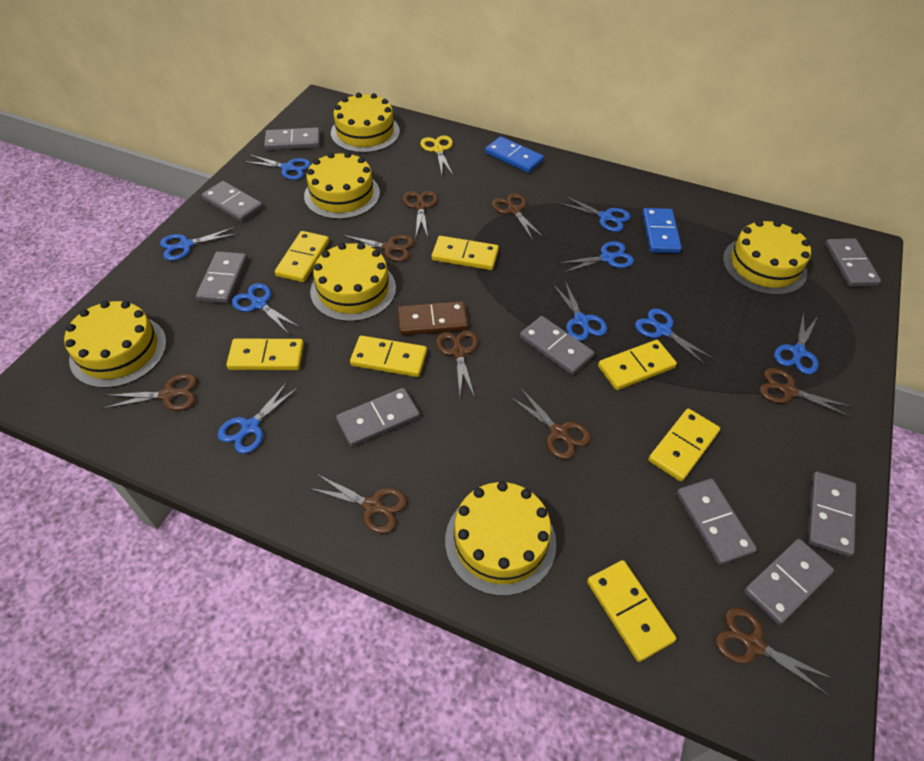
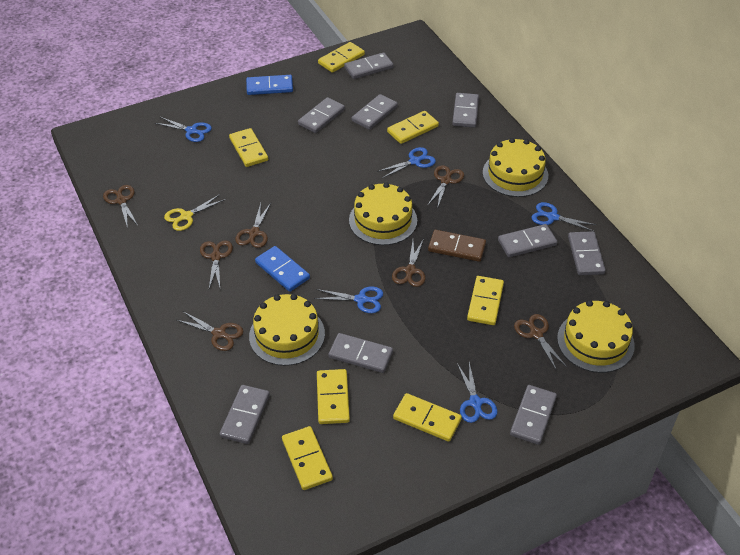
blue scissors: 9 -> 5
brown scissors: 9 -> 7
yellow cake: 6 -> 4

